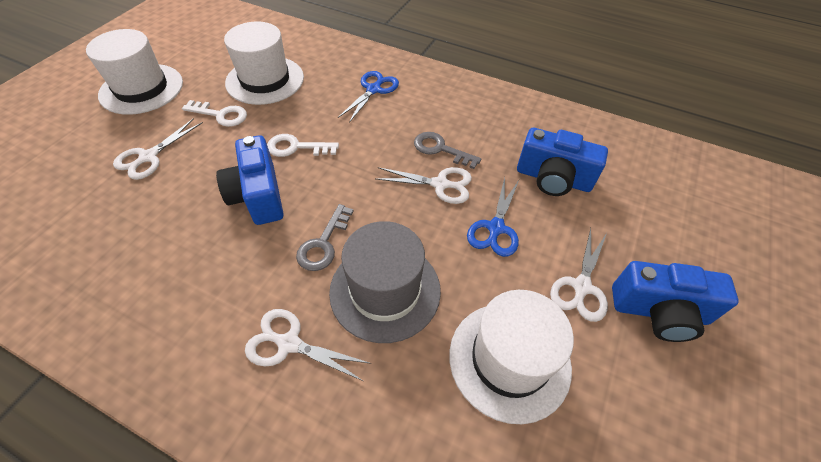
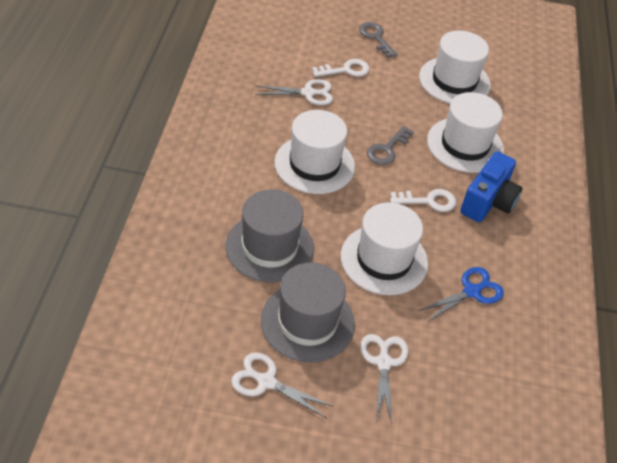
blue camera: 3 -> 1
blue scissors: 2 -> 1
grey hat: 1 -> 2
white hat: 3 -> 4
white scissors: 4 -> 3

